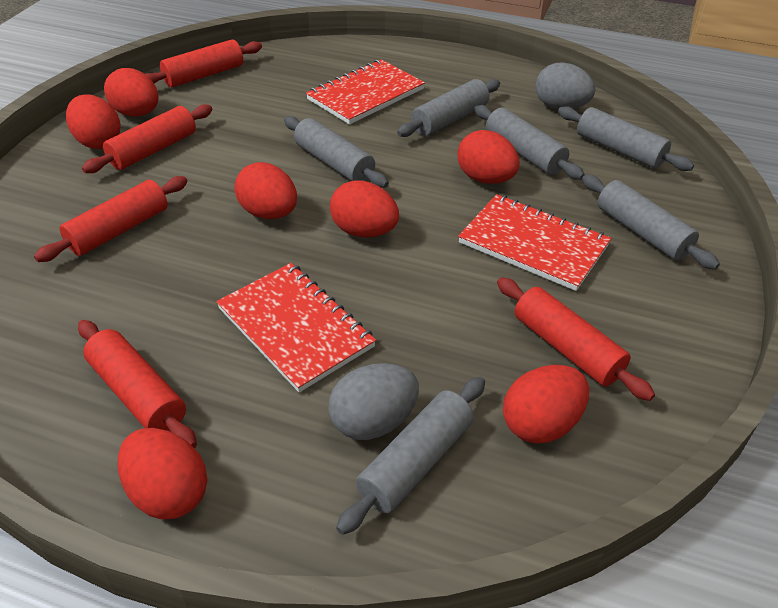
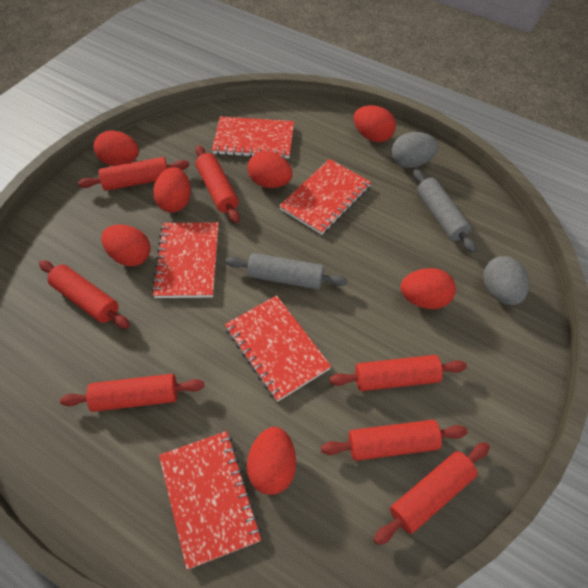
grey rolling pin: 6 -> 2
red notebook: 3 -> 5
red rolling pin: 5 -> 7

